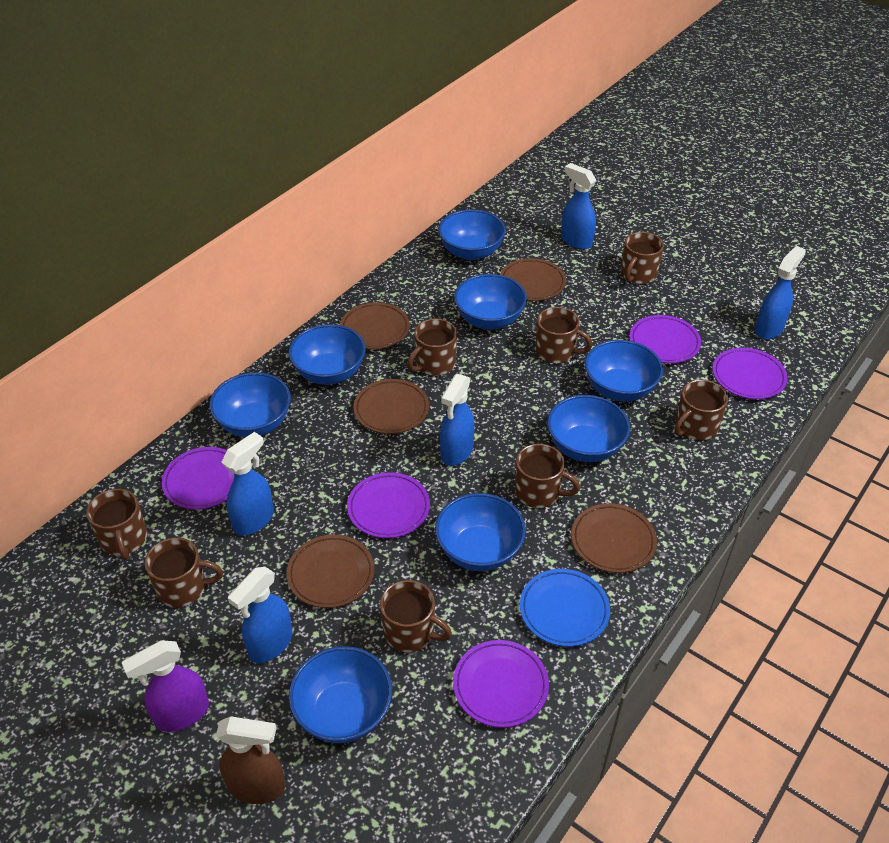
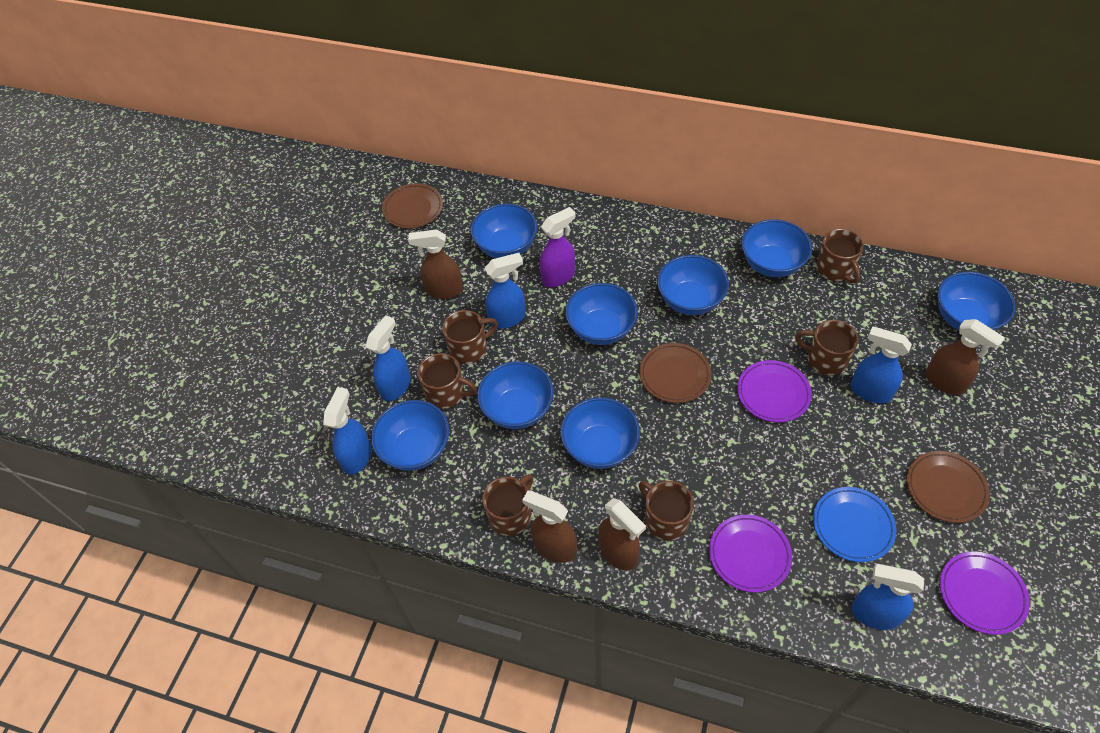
brown mug: 8 -> 6
brown plate: 5 -> 3
brown spray bottle: 1 -> 4
purple plate: 5 -> 3

